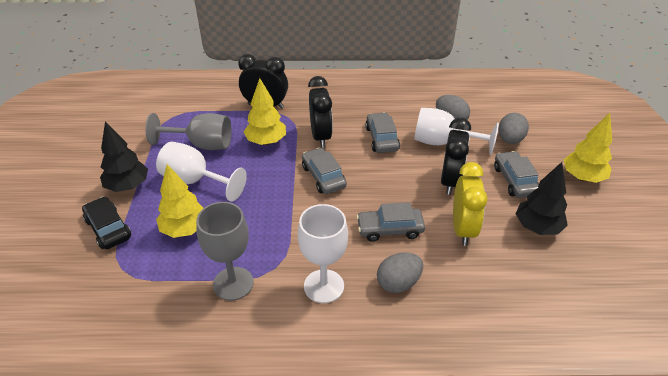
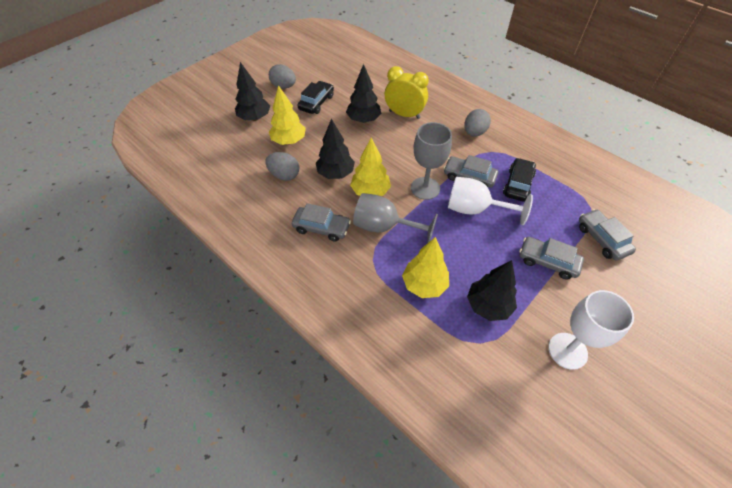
black car: 1 -> 2
black clock: 3 -> 0
black tree: 2 -> 4
white goblet: 3 -> 2

